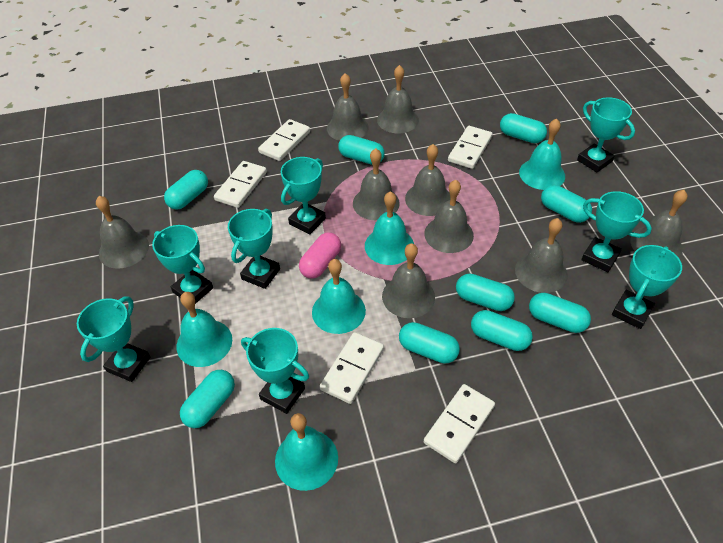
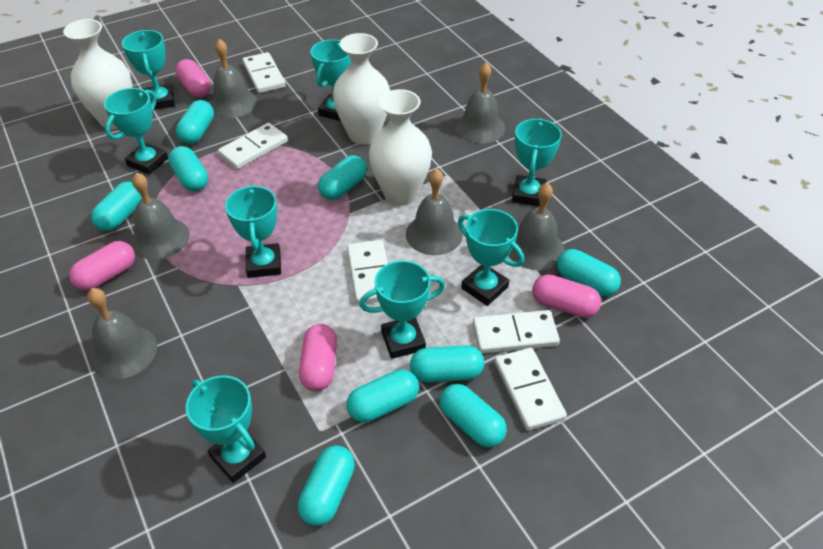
grey bell: 9 -> 6
pink capsule: 1 -> 4
turquoise bell: 5 -> 0
white vase: 0 -> 3

